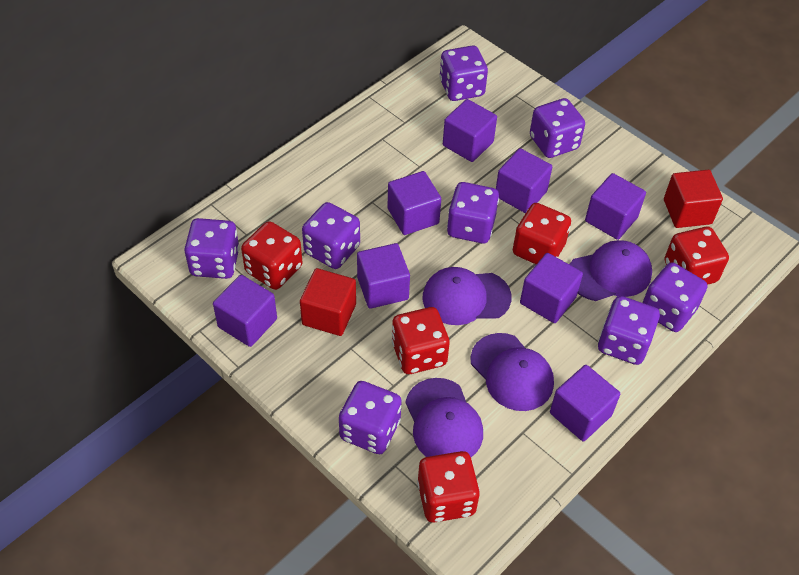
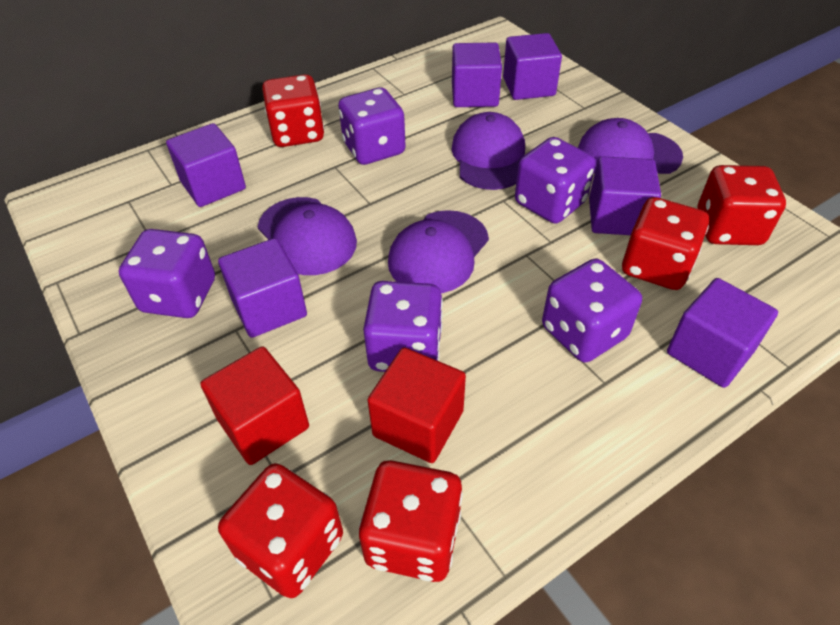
purple cube: 8 -> 6
purple dice: 8 -> 5

